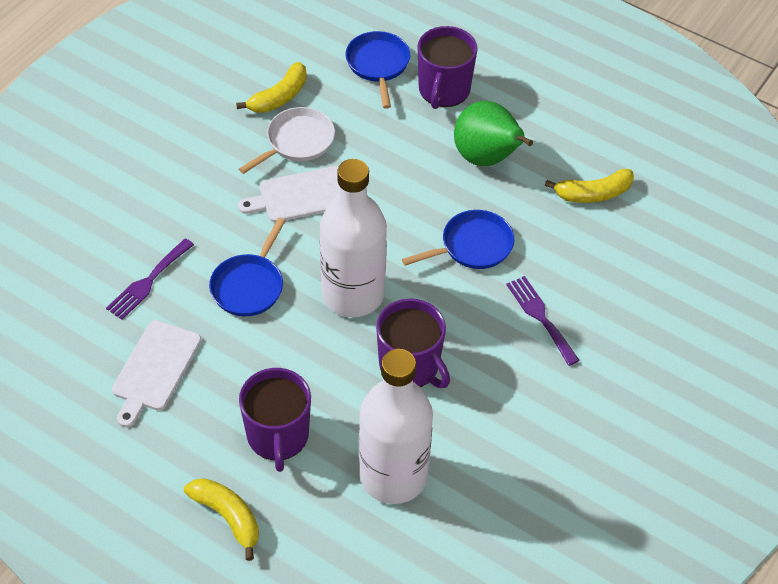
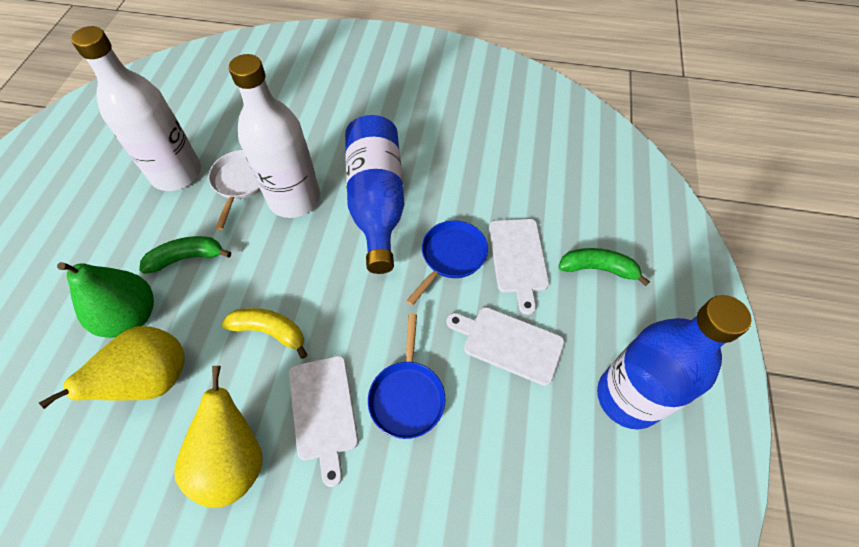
blue bottle: 0 -> 2
blue pan: 3 -> 2
green banana: 0 -> 2
purple fork: 2 -> 0
purple mug: 3 -> 0
white cutting board: 2 -> 3
yellow banana: 3 -> 1
yellow pear: 0 -> 2

